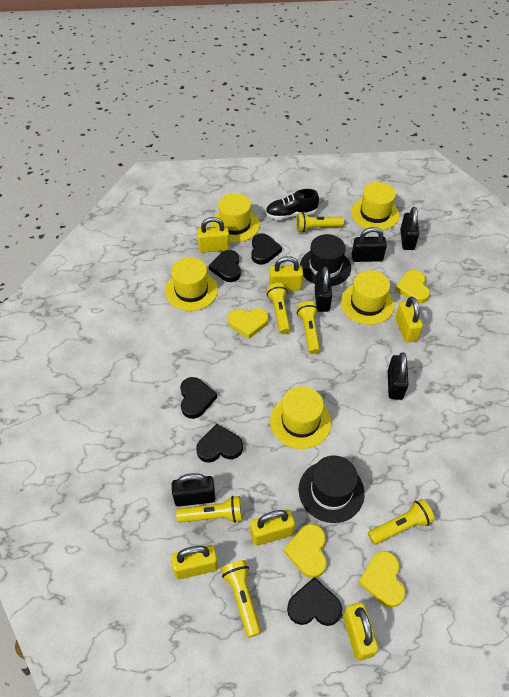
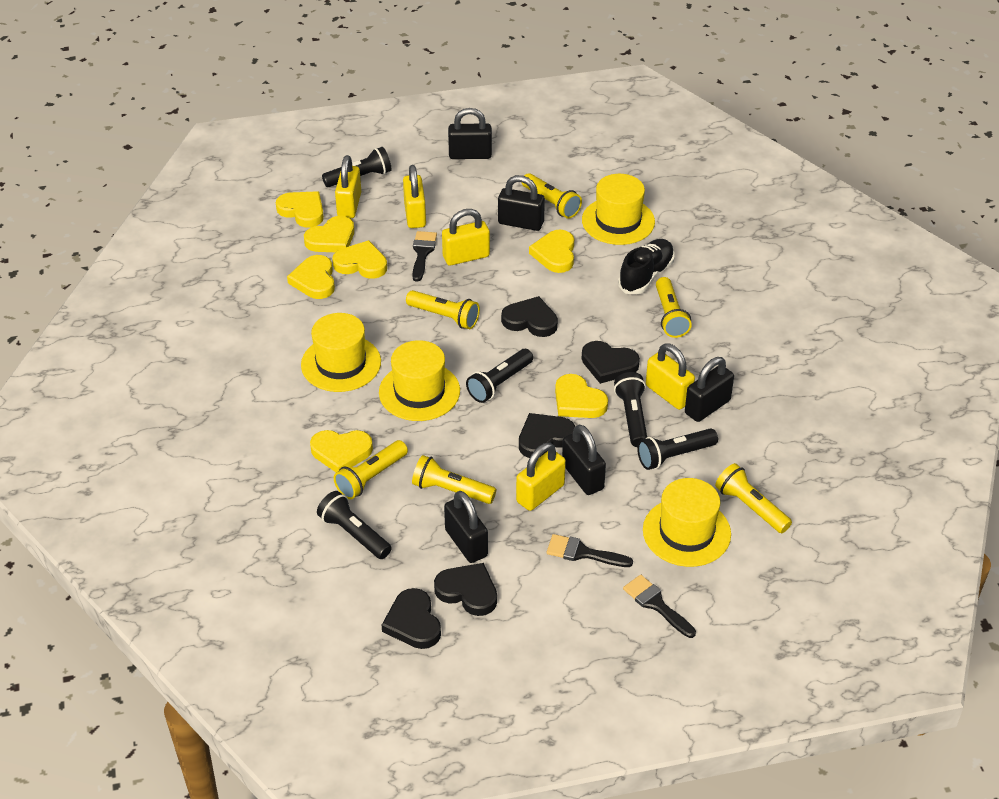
black brush: 0 -> 3
black flashlight: 0 -> 5
black hat: 2 -> 0
yellow hat: 5 -> 4
yellow heart: 4 -> 7
yellow padlock: 6 -> 5

